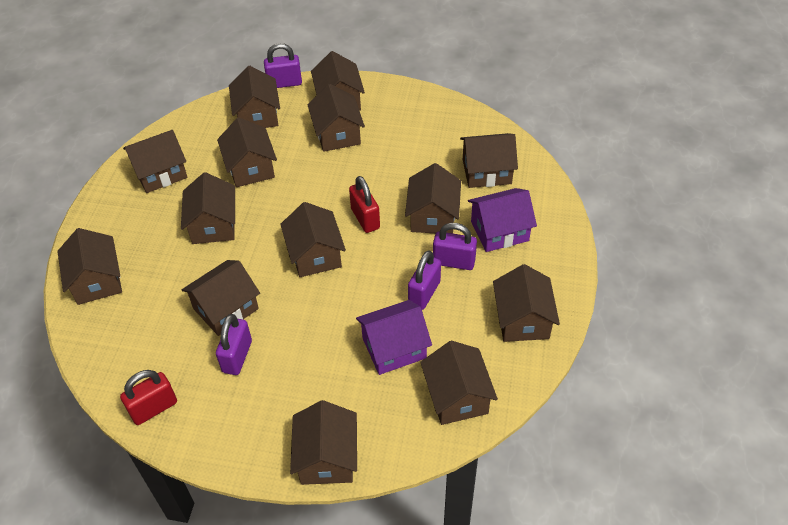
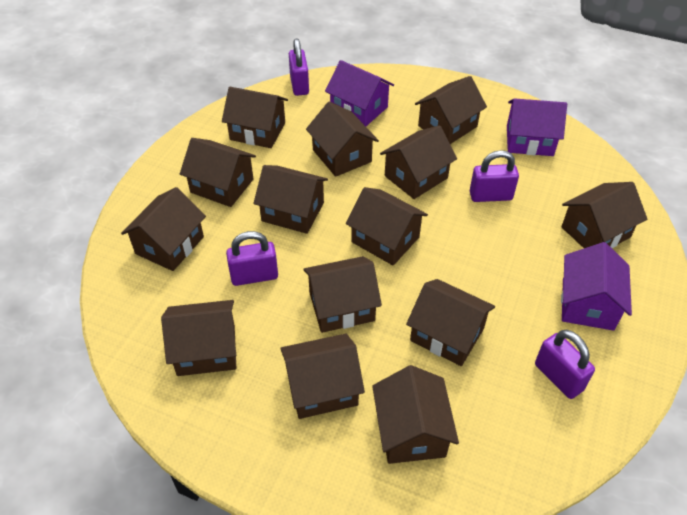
purple house: 2 -> 3
red padlock: 2 -> 0

